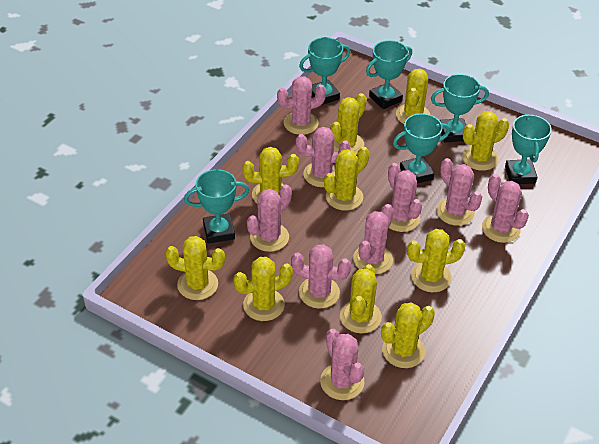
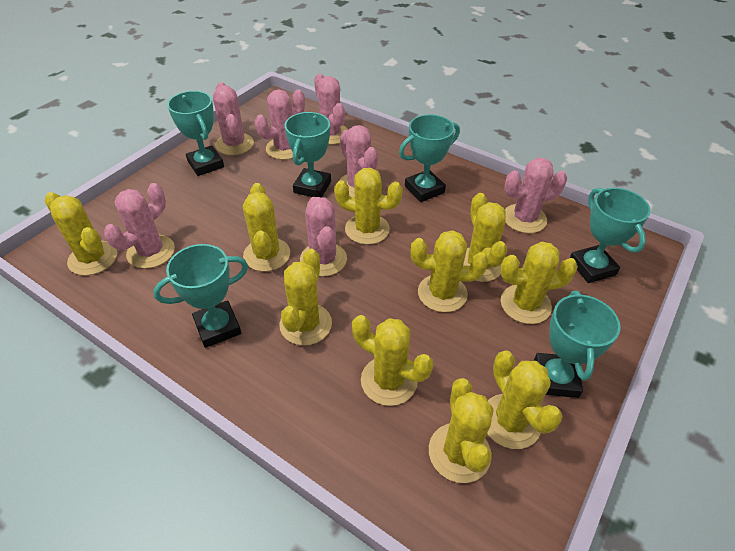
pink cactus: 9 -> 7

